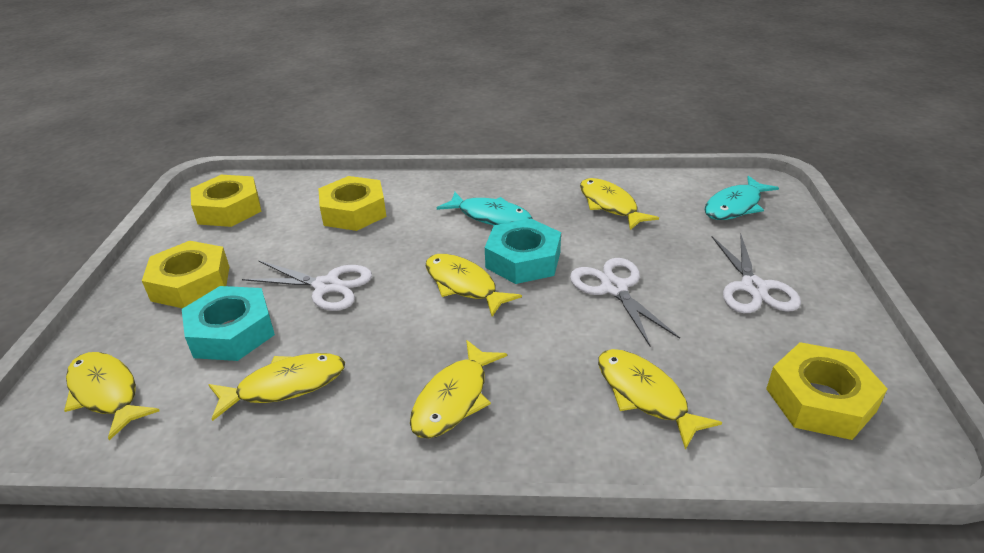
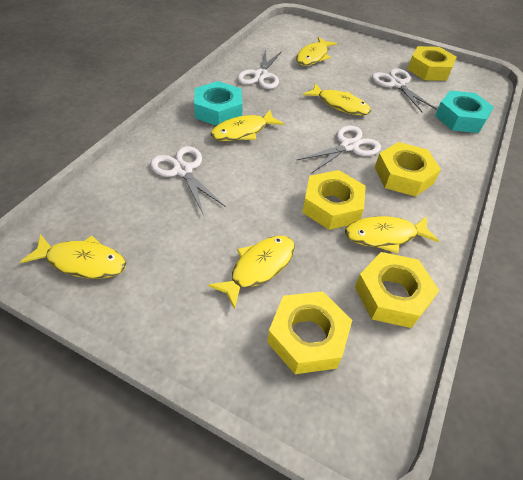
turquoise fish: 2 -> 0
white scissors: 3 -> 4
yellow nut: 4 -> 5

